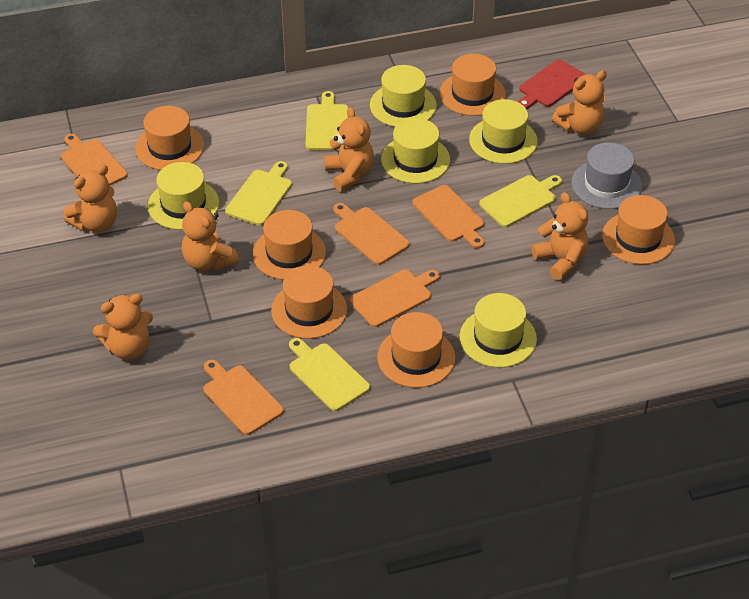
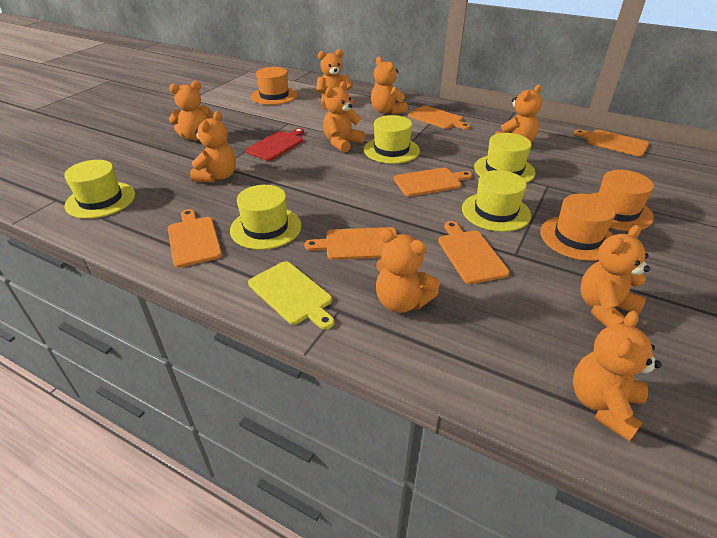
grey hat: 1 -> 0
orange cutting board: 5 -> 6
orange hat: 6 -> 3
orange teddy bear: 6 -> 9
yellow cutting board: 4 -> 1

